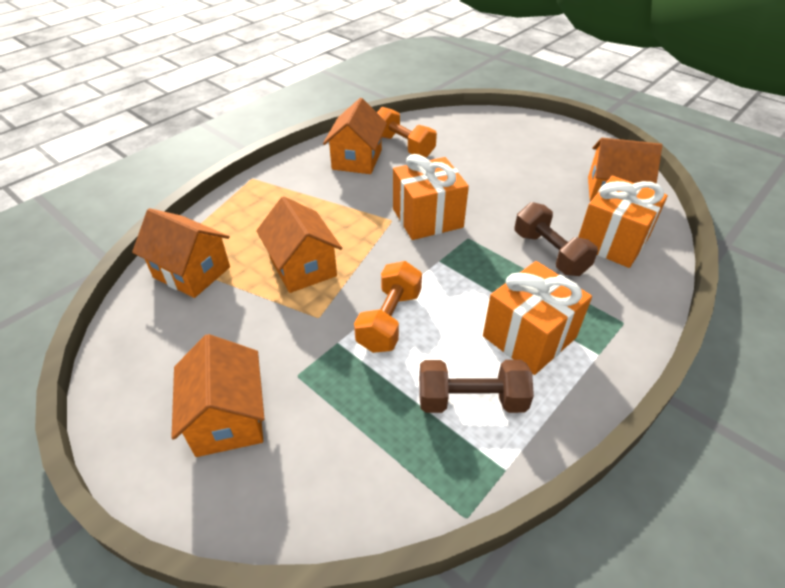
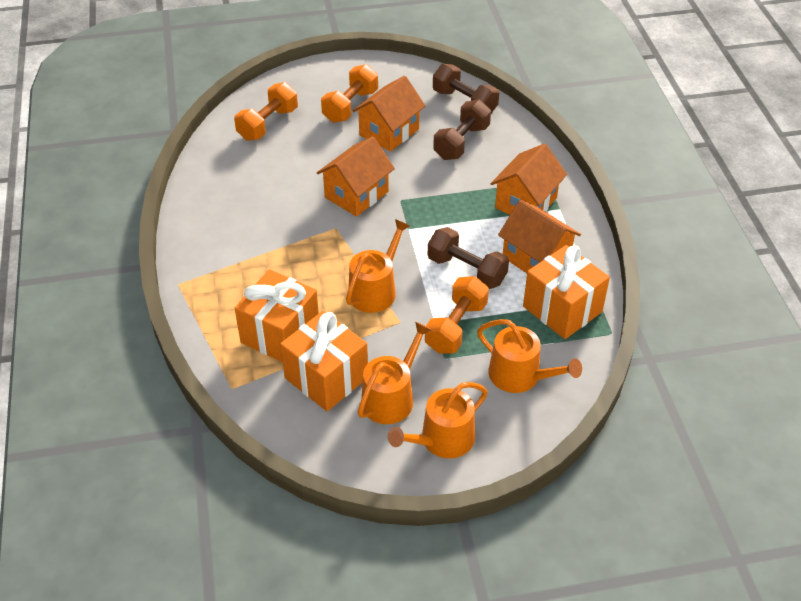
brown dumbbell: 2 -> 3
orange dumbbell: 2 -> 3
orange house: 5 -> 4
orange watering can: 0 -> 4

